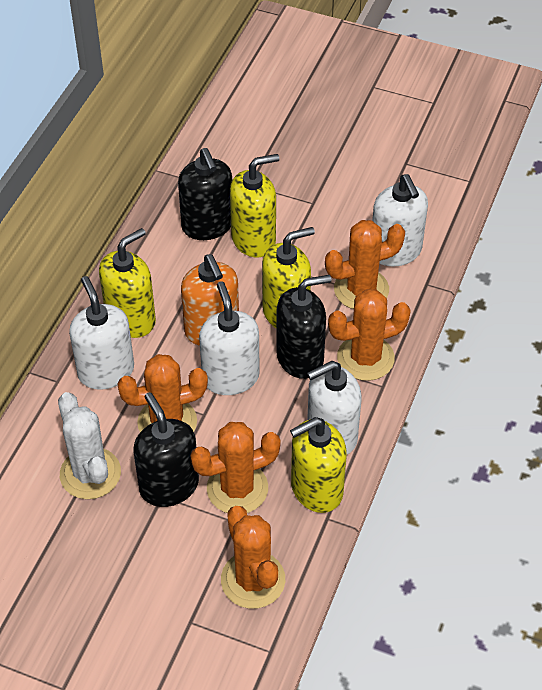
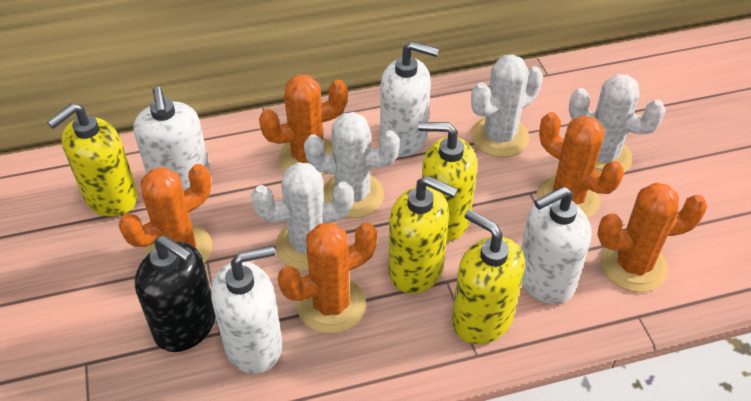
black soap dispenser: 3 -> 1
orange soap dispenser: 1 -> 0
white cactus: 1 -> 4

